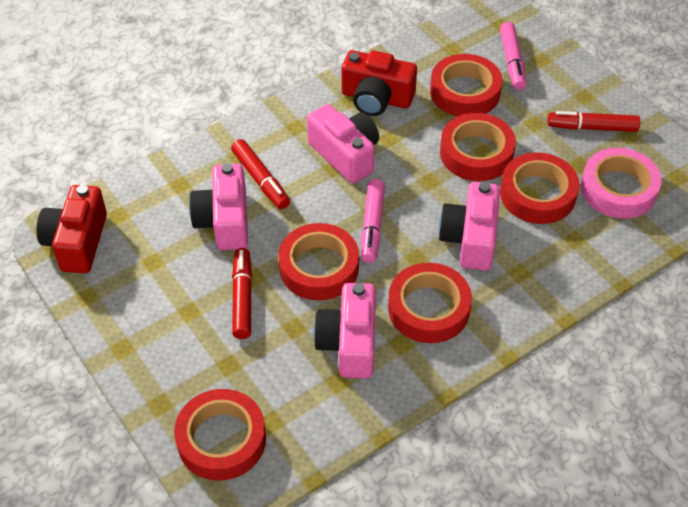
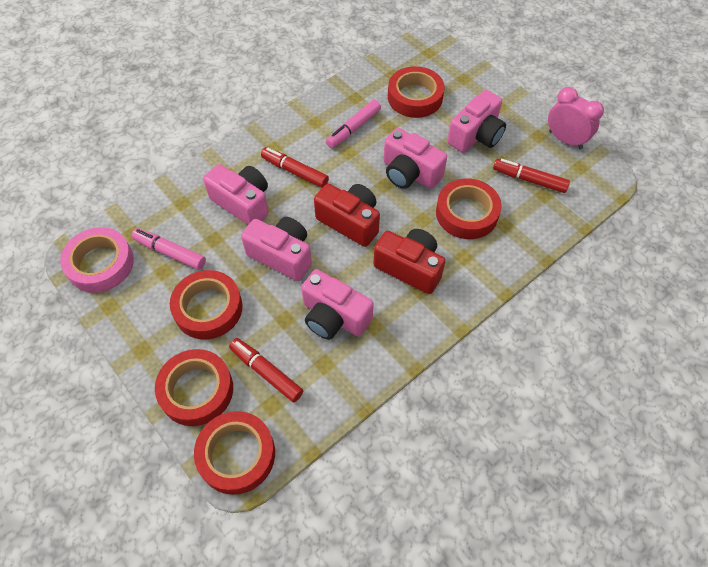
pink camera: 4 -> 5
pink clock: 0 -> 1
red tape: 6 -> 5

